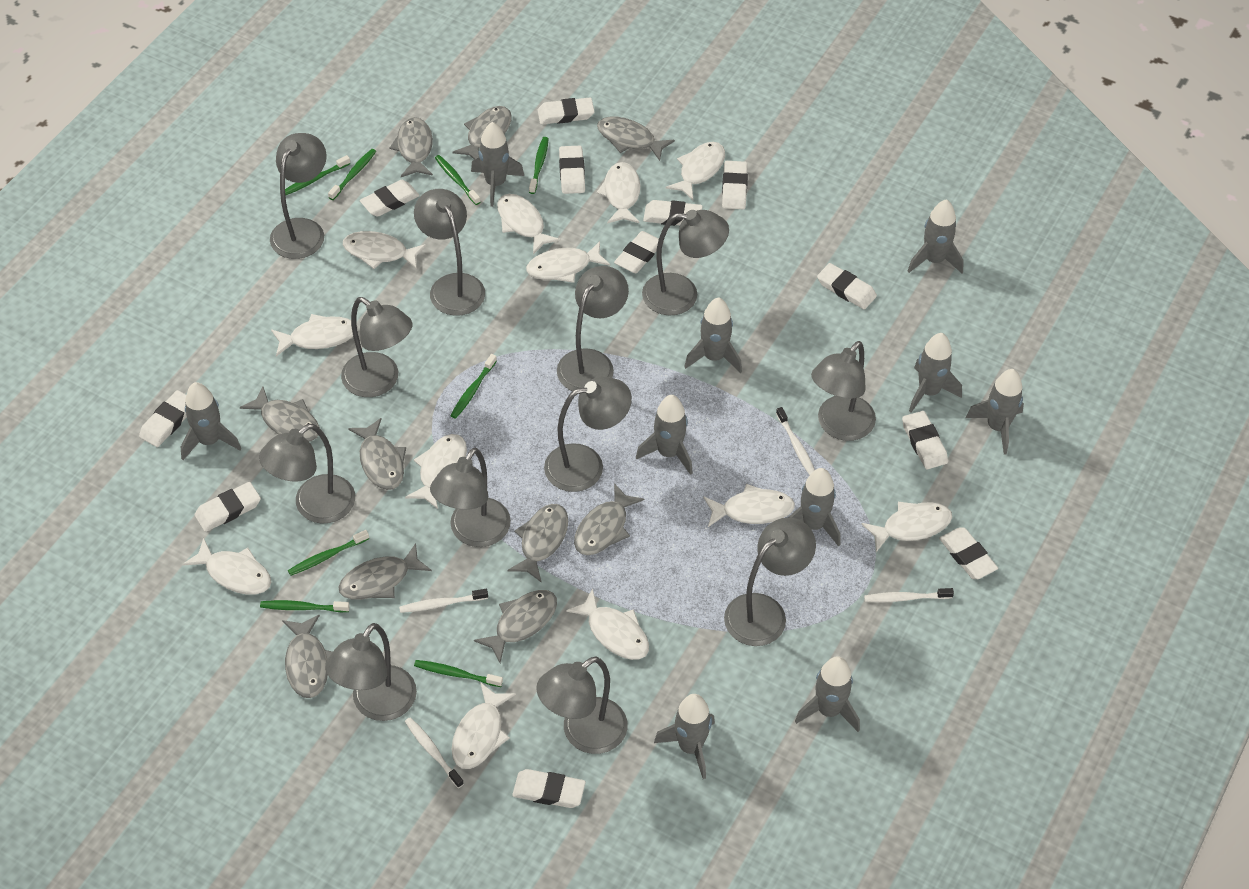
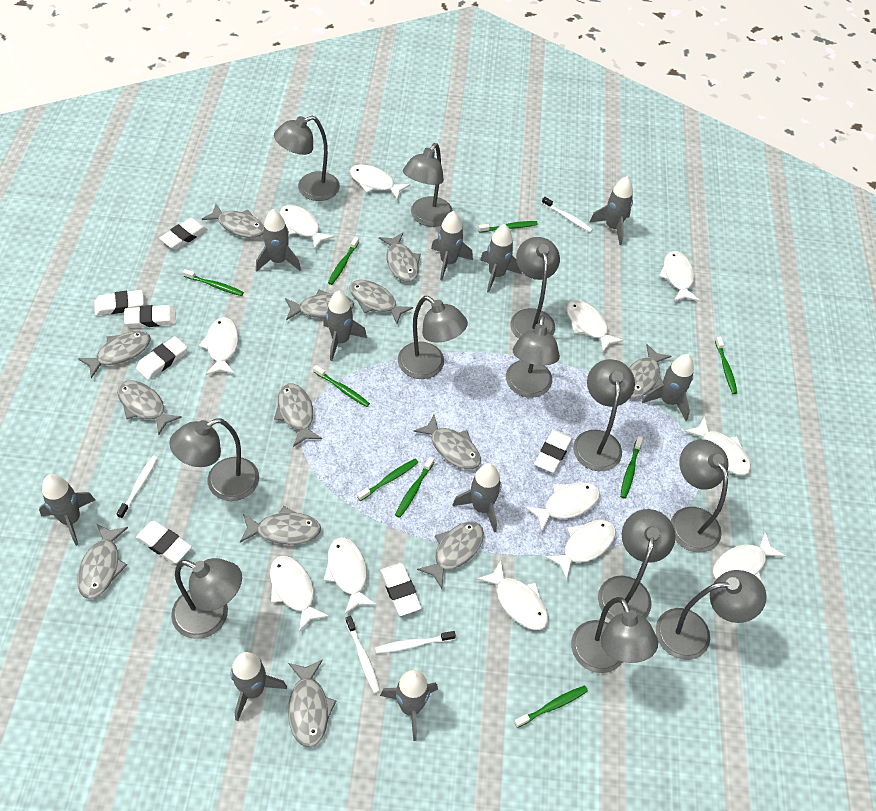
green toothbrush: 8 -> 9
grey fish: 10 -> 13
white eraser: 12 -> 7

